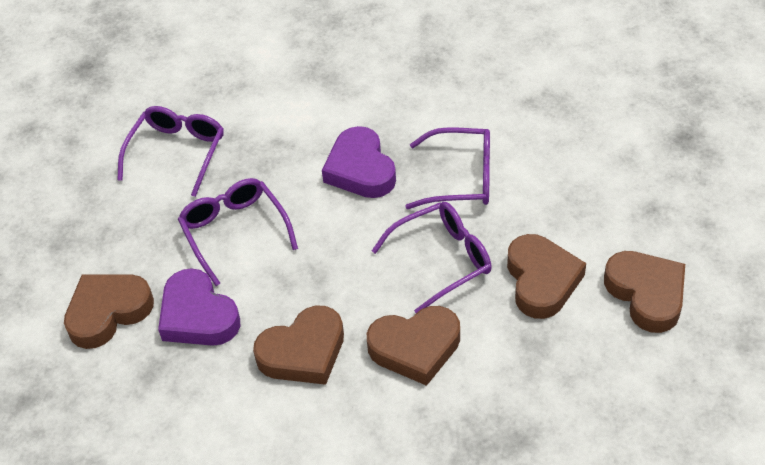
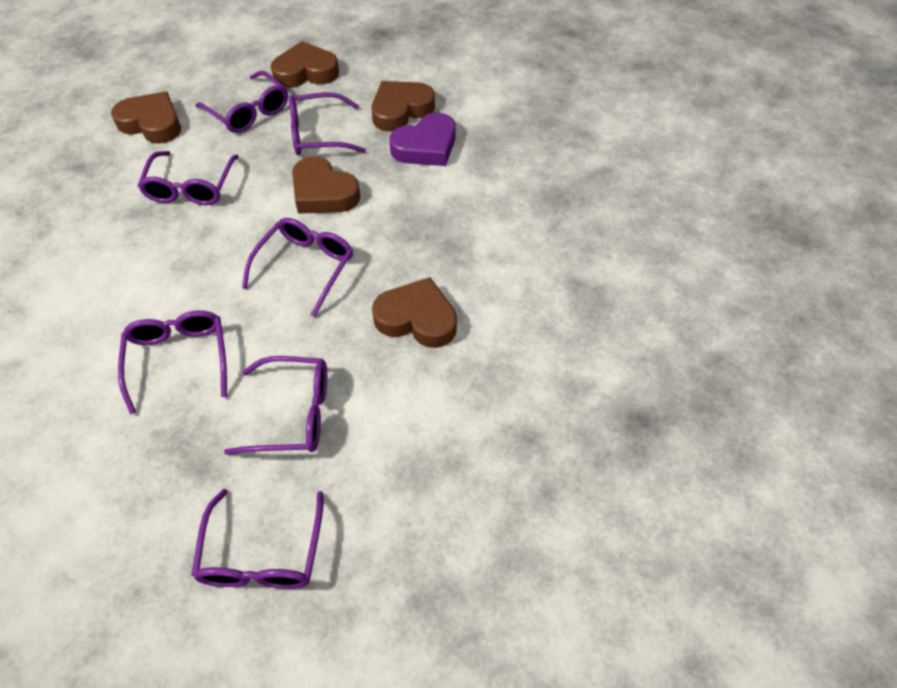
purple glasses: 4 -> 7
purple heart: 2 -> 1

